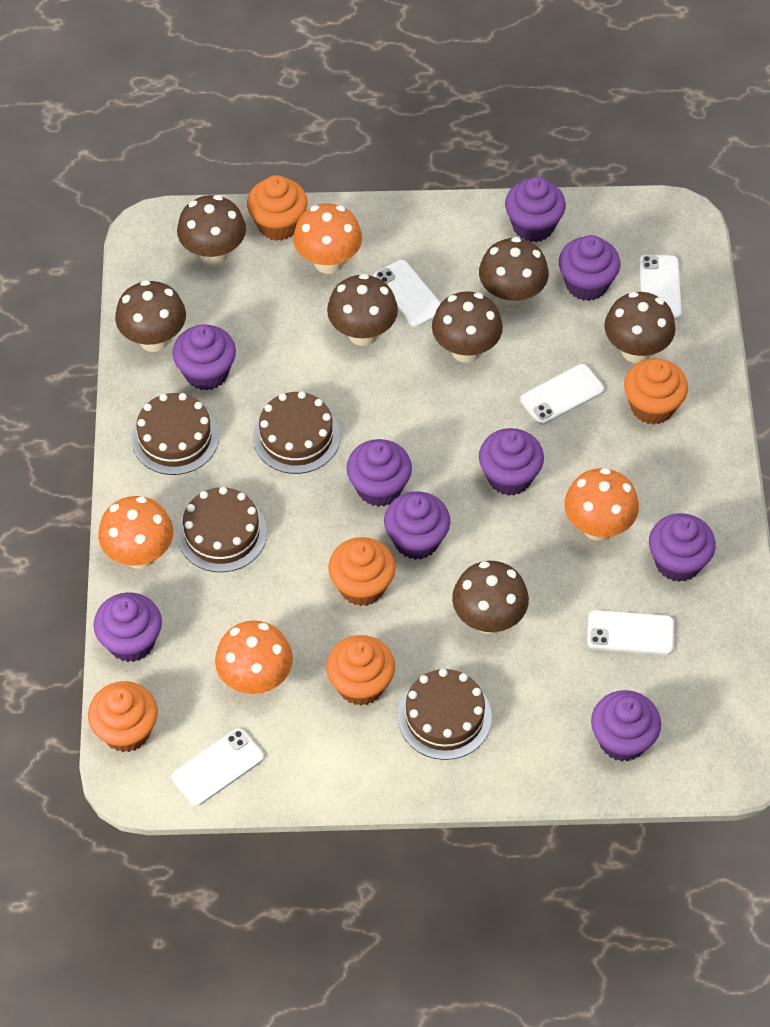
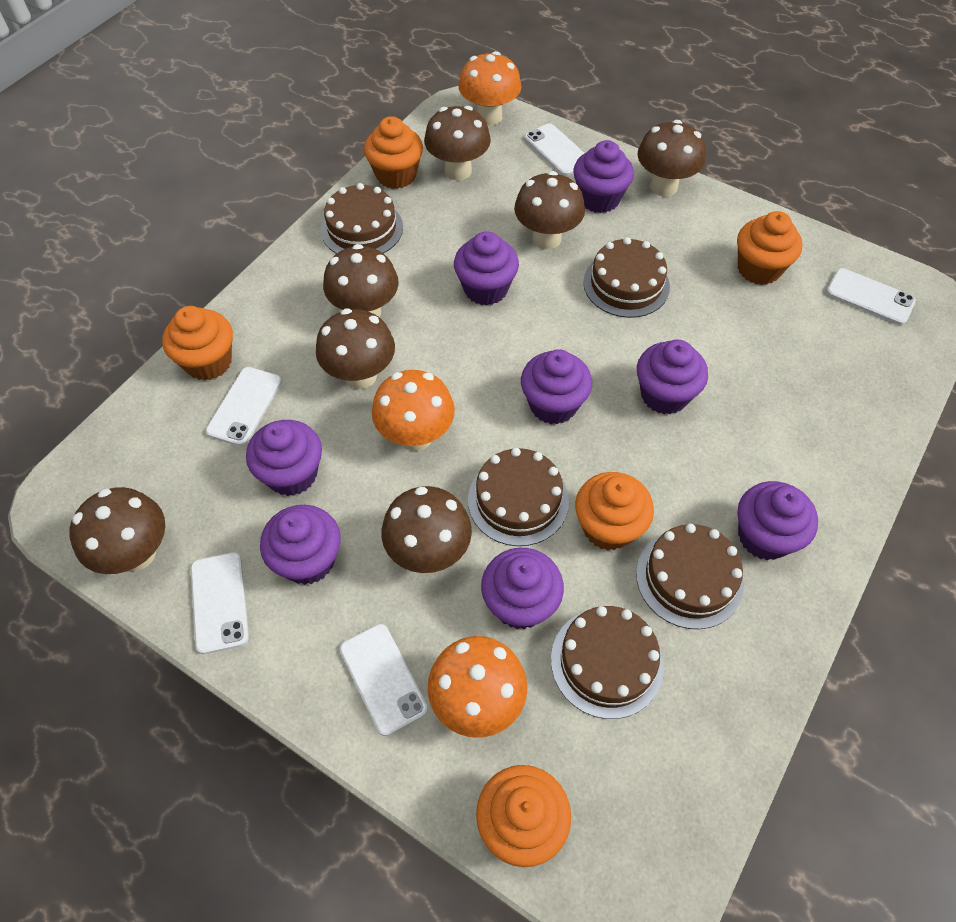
brown cake: 4 -> 5
orange mushroom: 4 -> 3
purple cupcake: 9 -> 8

